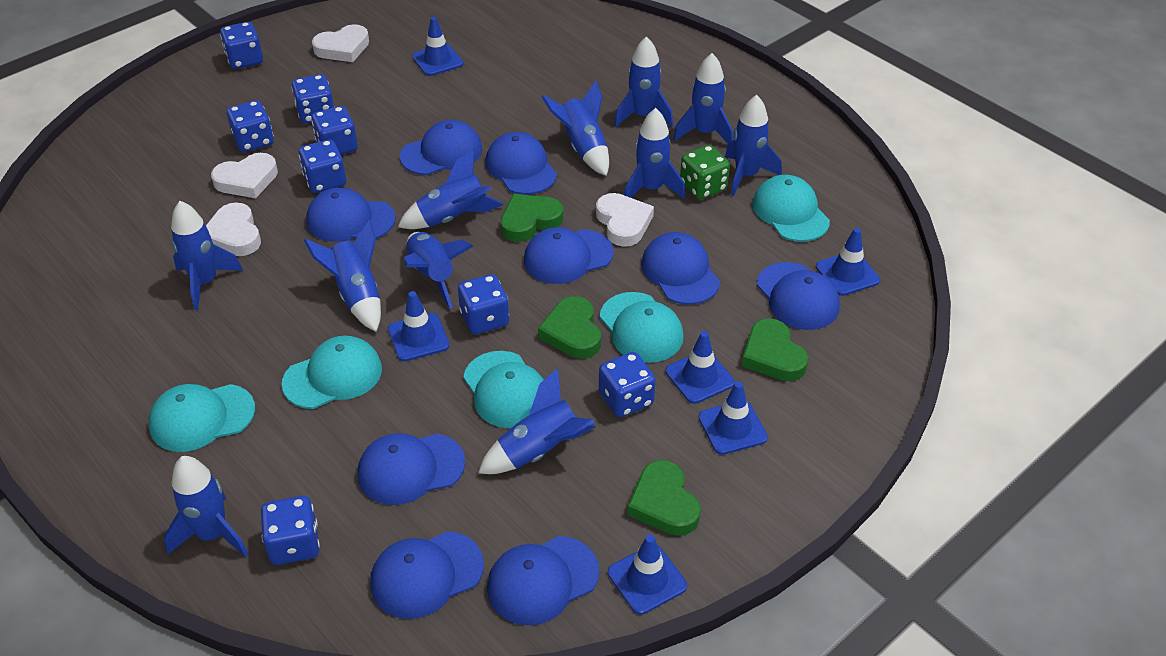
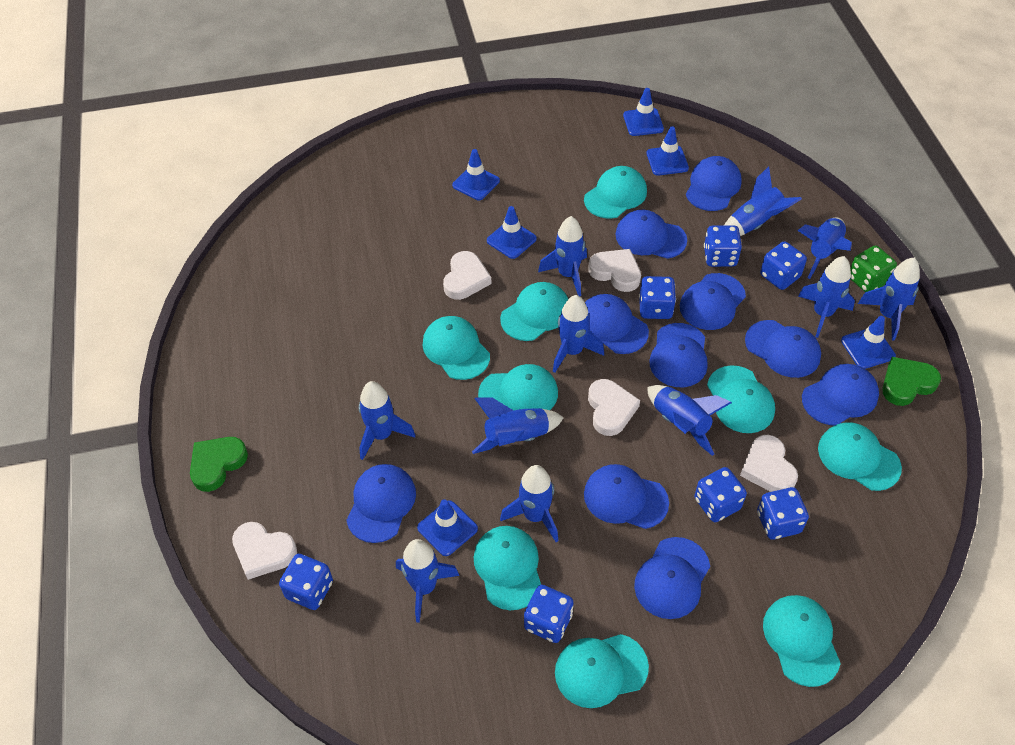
blue cap: 9 -> 10
blue dice: 8 -> 7
green heart: 4 -> 2
turquoise cap: 5 -> 9
white heart: 4 -> 5

